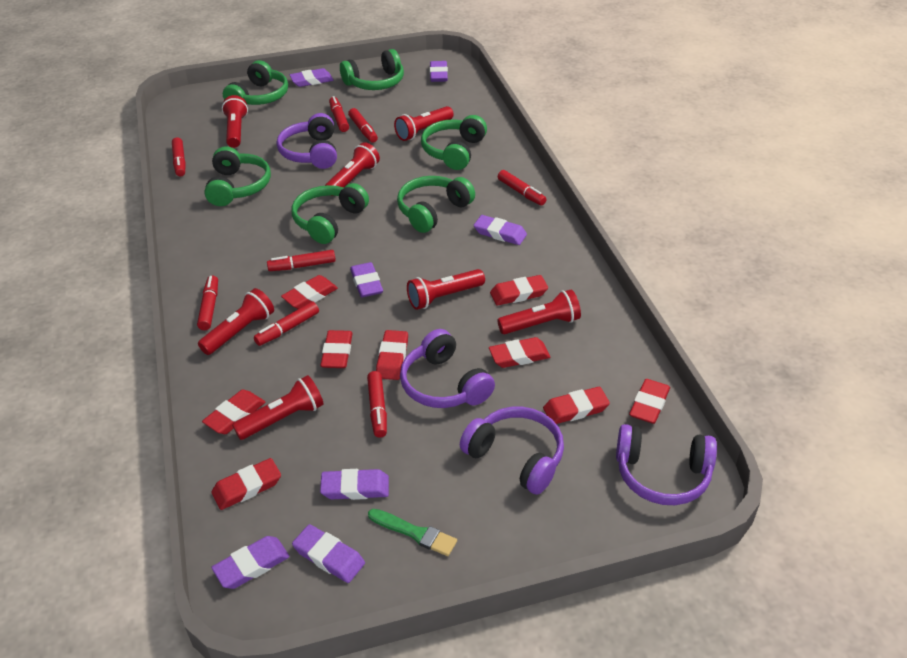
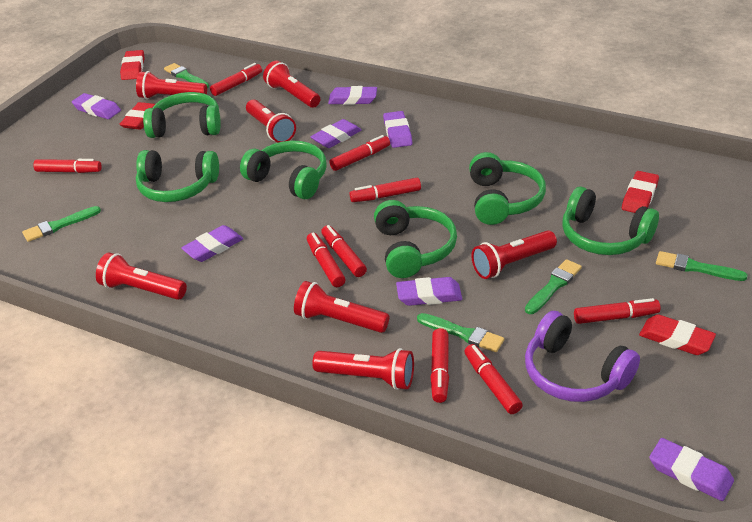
green brush: 1 -> 5
purple headphones: 4 -> 1
red eraser: 9 -> 4
red marker: 8 -> 9

